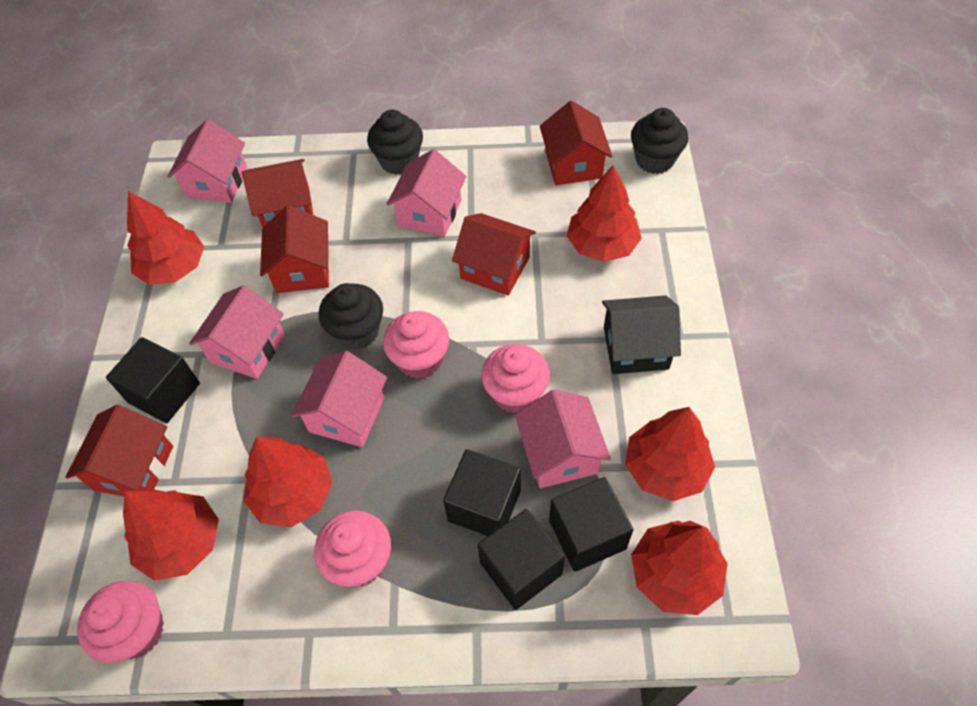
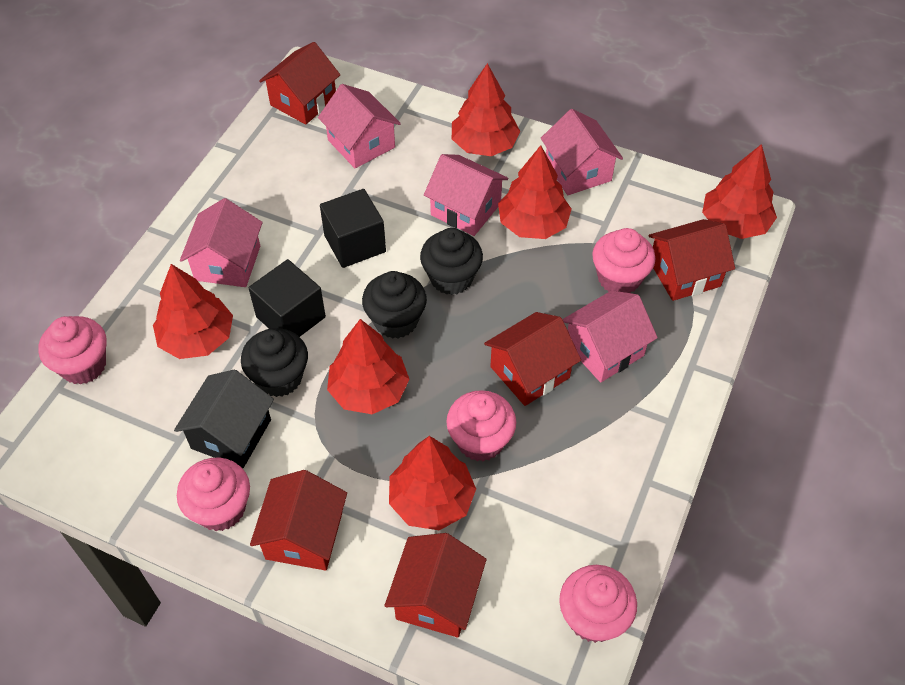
black cube: 4 -> 2
pink cupcake: 4 -> 5

